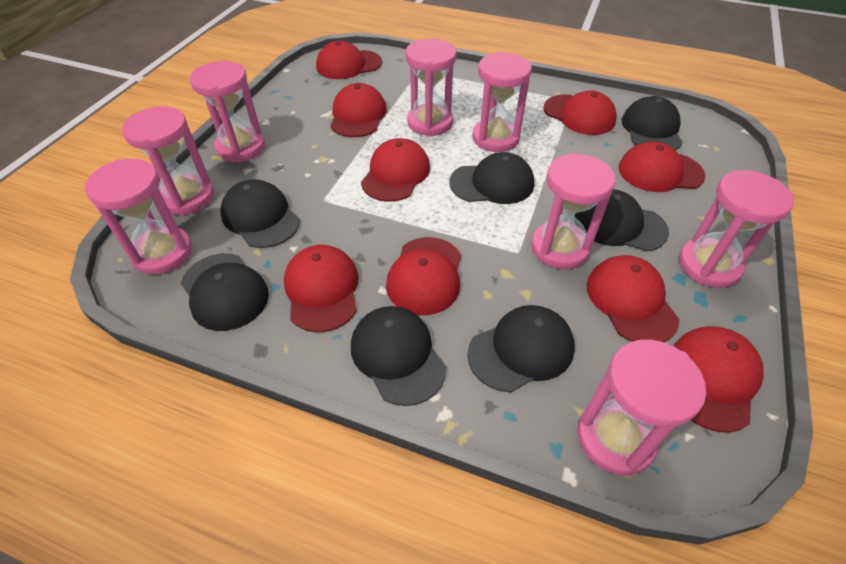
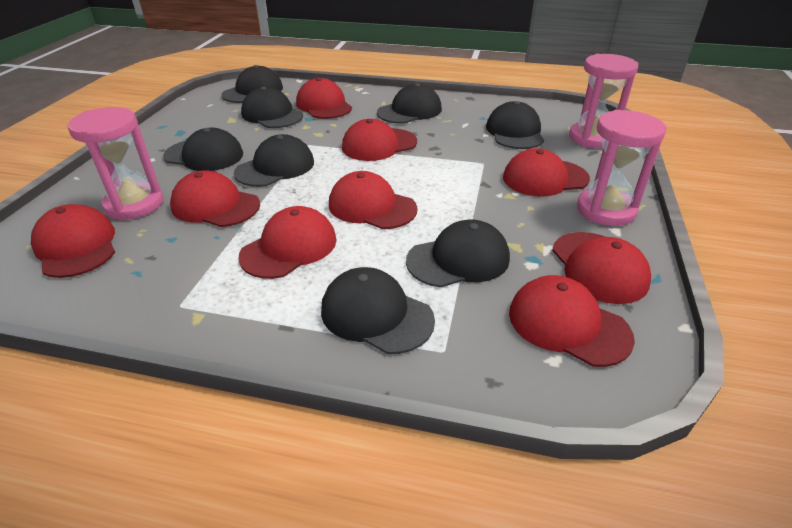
black cap: 7 -> 8
pink hourglass: 8 -> 3

